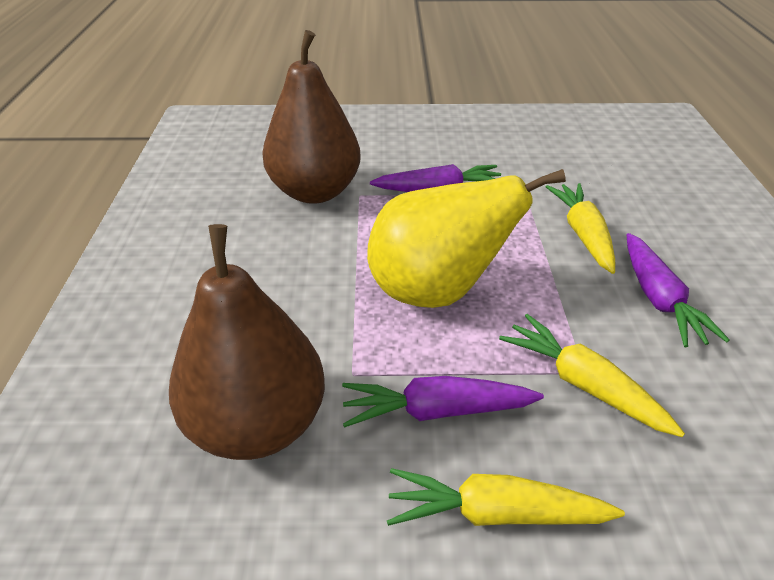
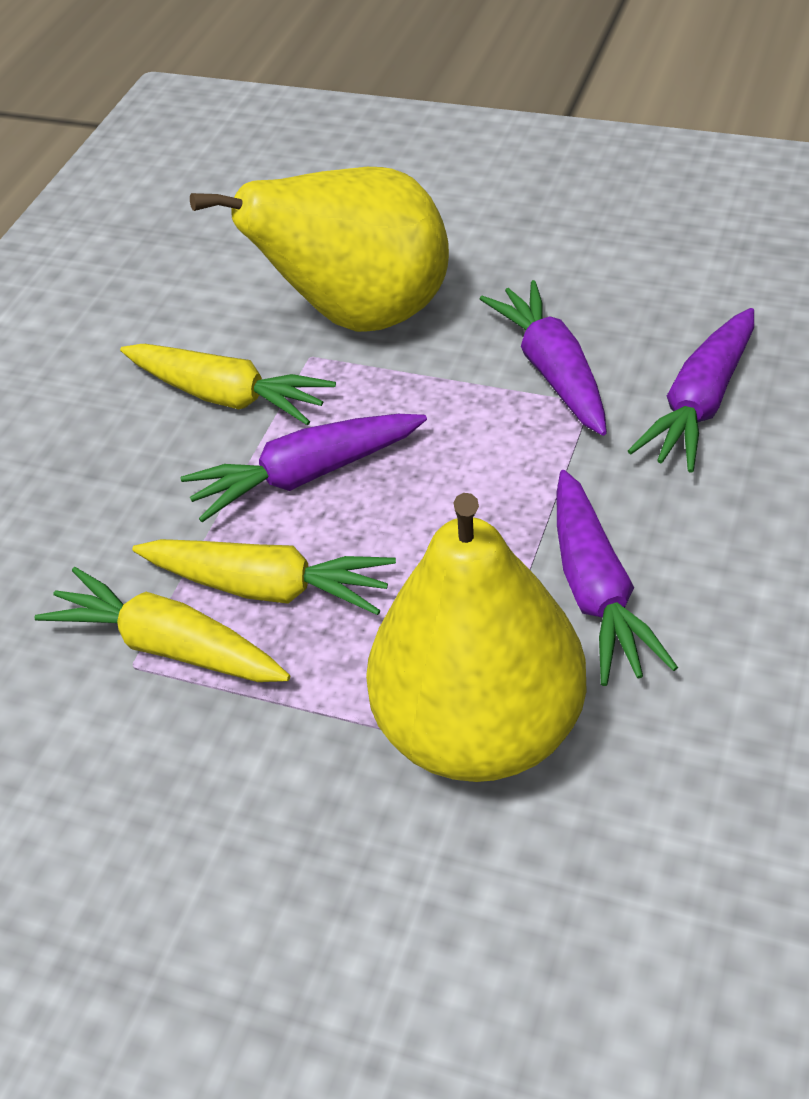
brown pear: 2 -> 0
purple carrot: 3 -> 4
yellow pear: 1 -> 2

